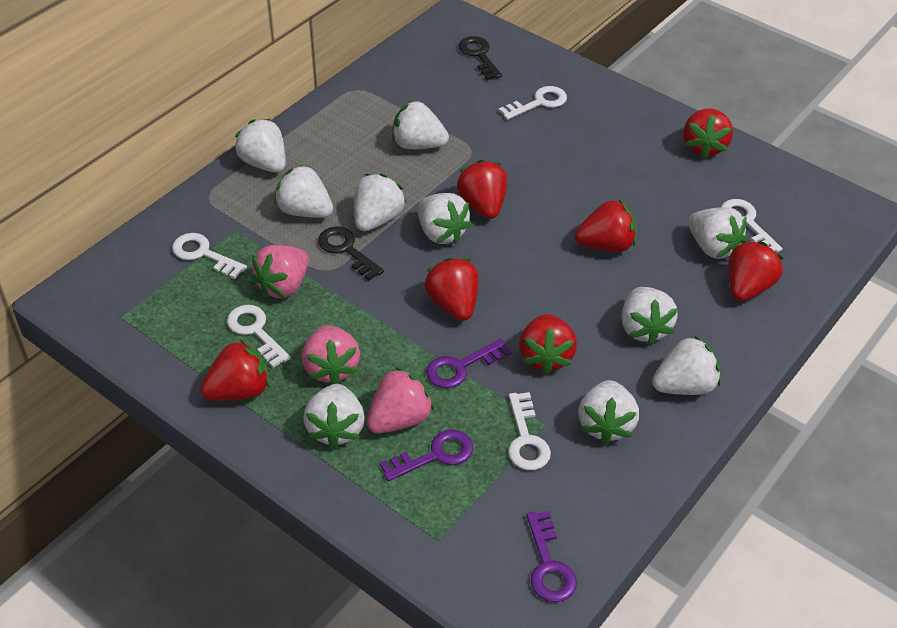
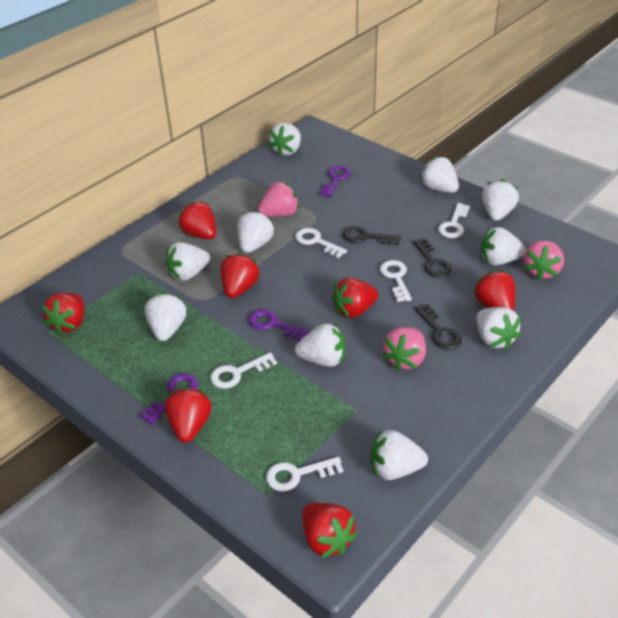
black key: 2 -> 3

